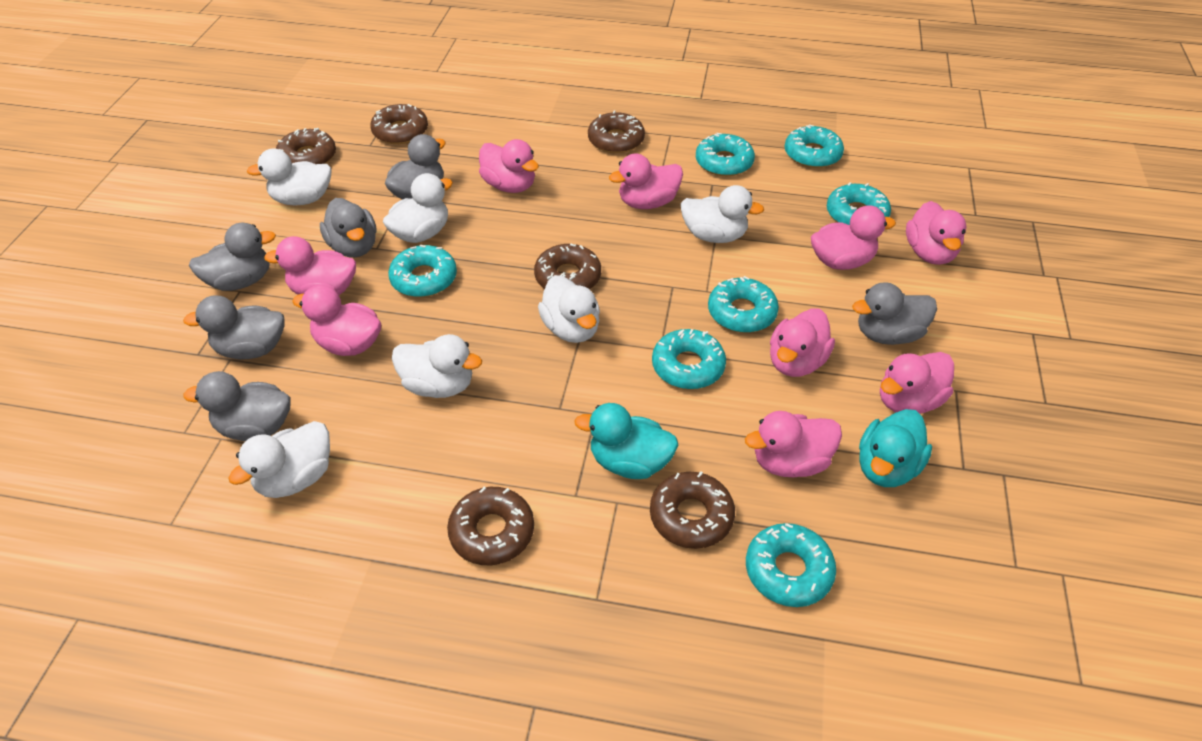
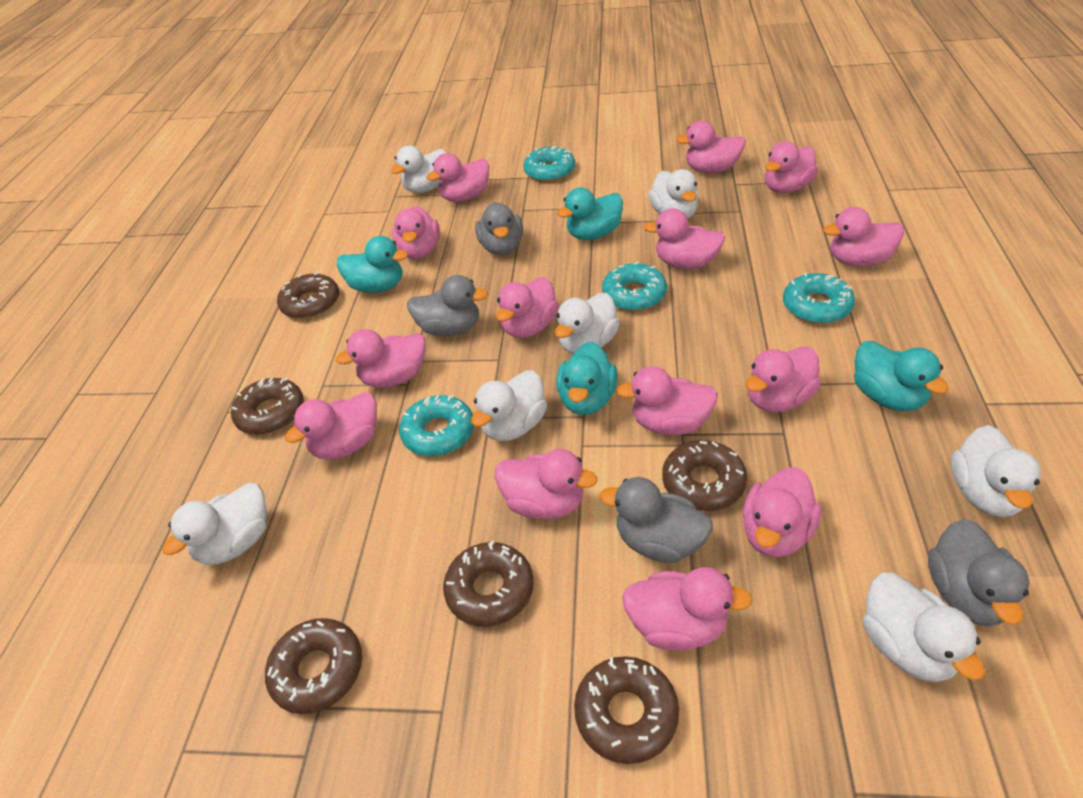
grey duck: 6 -> 4
pink duck: 9 -> 14
turquoise donut: 7 -> 4
turquoise duck: 2 -> 4
white duck: 6 -> 7

